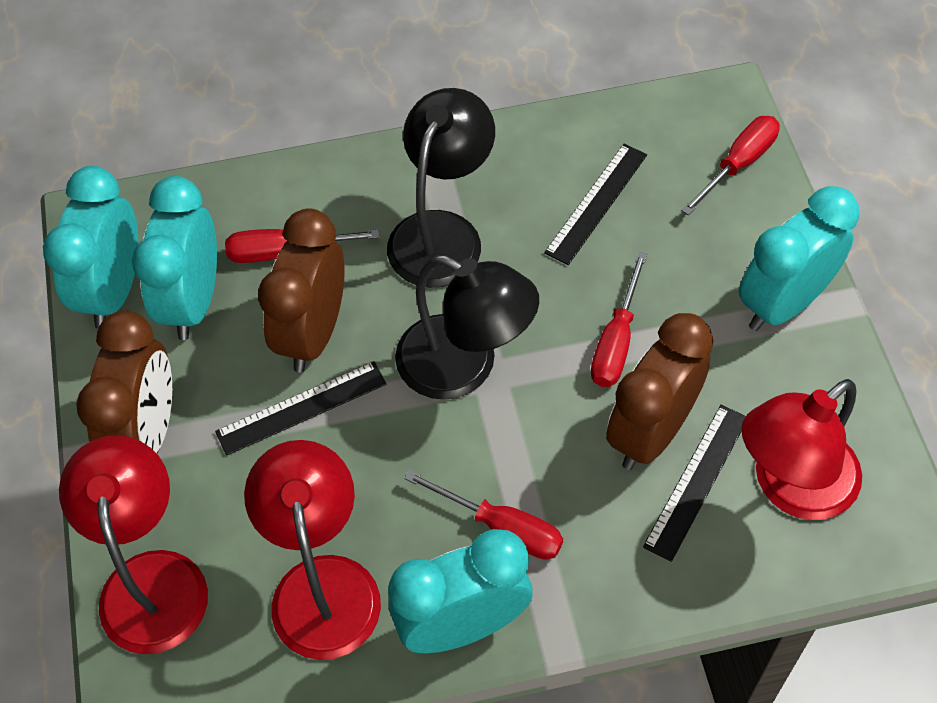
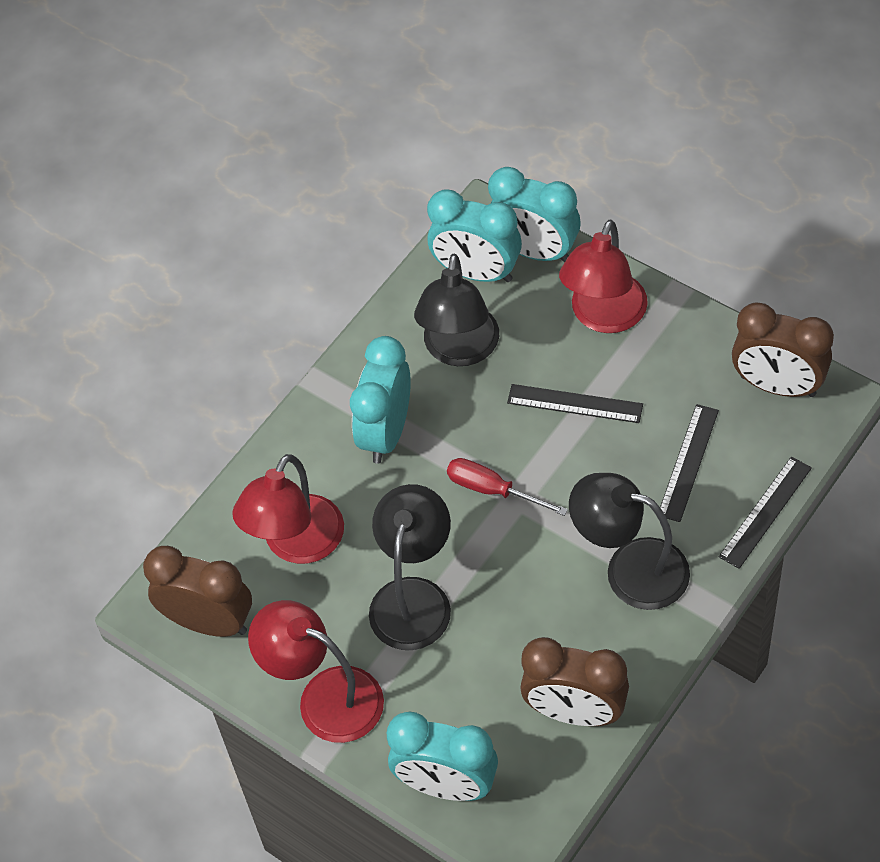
black lamp: 2 -> 3
red screwdriver: 4 -> 1

